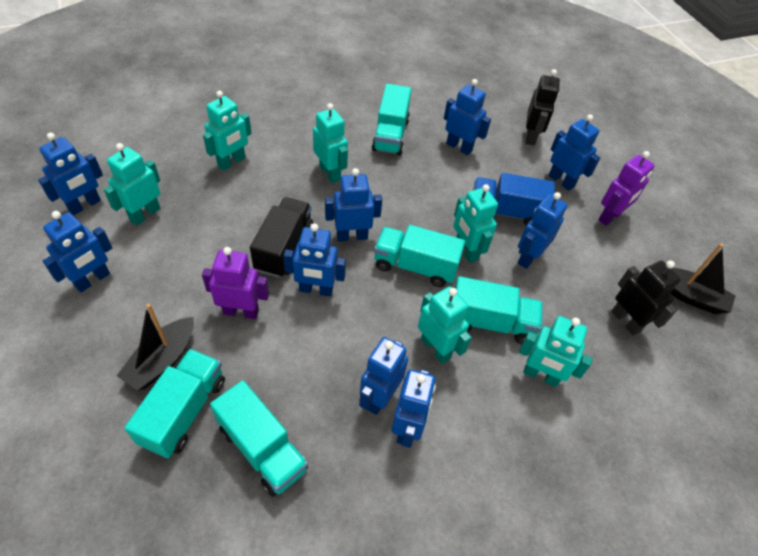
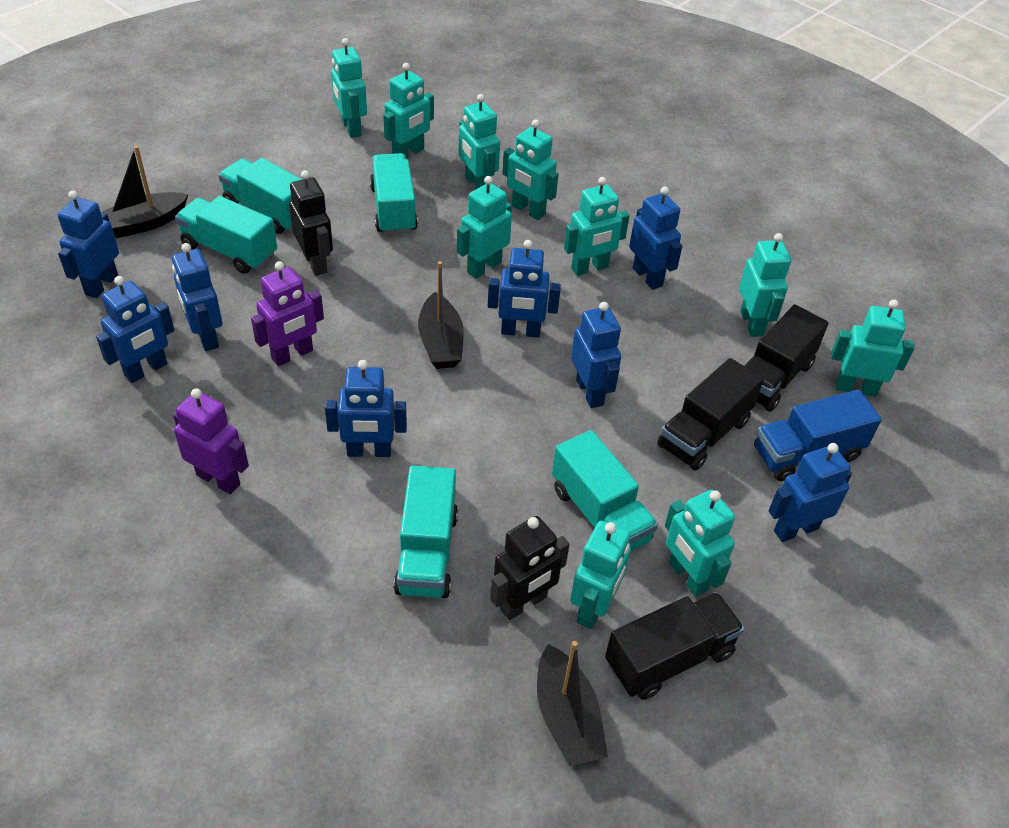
black boat: 2 -> 3
black truck: 1 -> 3
blue robot: 9 -> 8
turquoise robot: 6 -> 10

